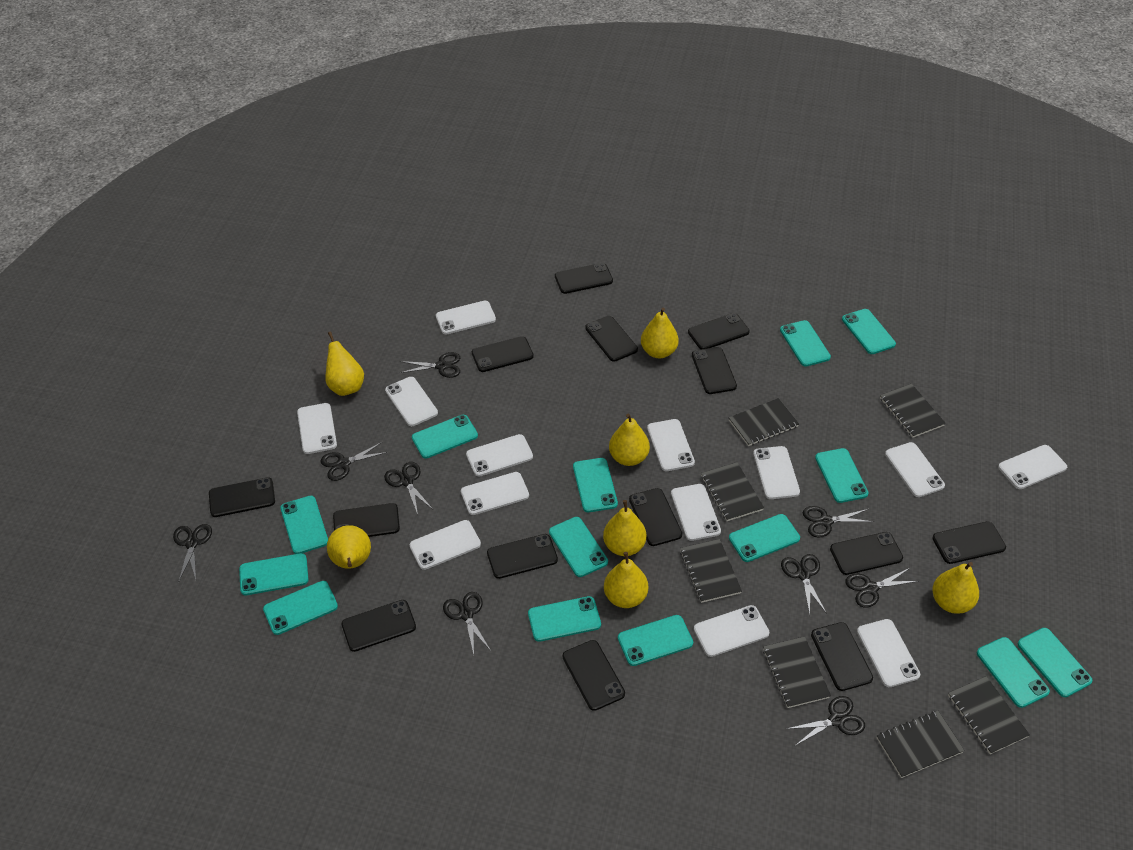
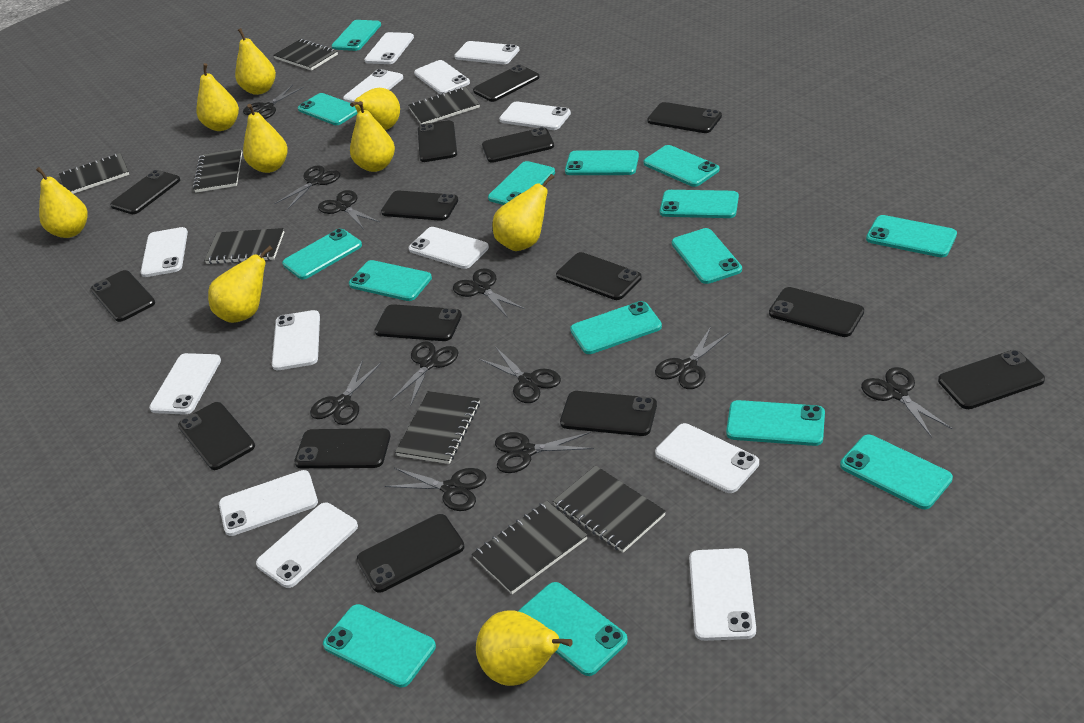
black notebook: 7 -> 8
black phone: 14 -> 15
black scissors: 9 -> 11
turquoise phone: 14 -> 15
yellow pear: 7 -> 9

